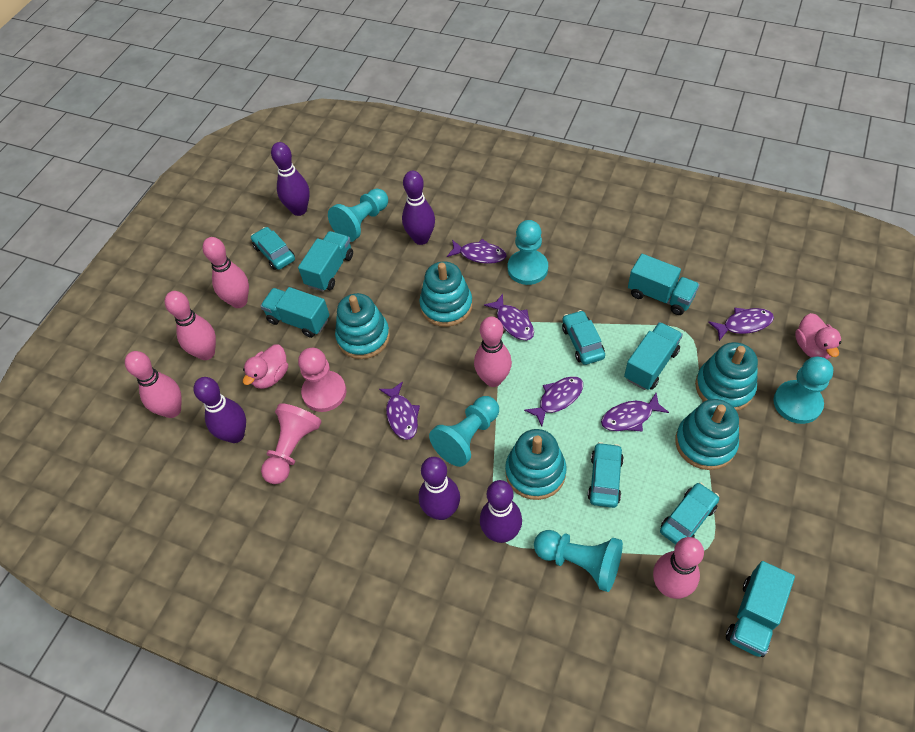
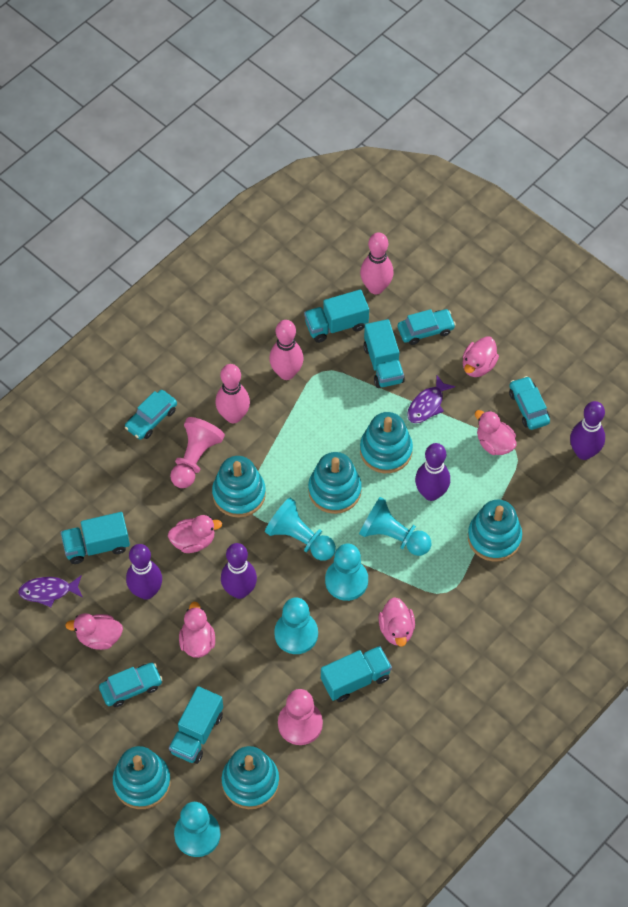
pink bowling pin: 5 -> 3
pink duck: 2 -> 6
purple bowling pin: 5 -> 4
purple fish: 6 -> 2
turquoise stacking toy: 5 -> 6

